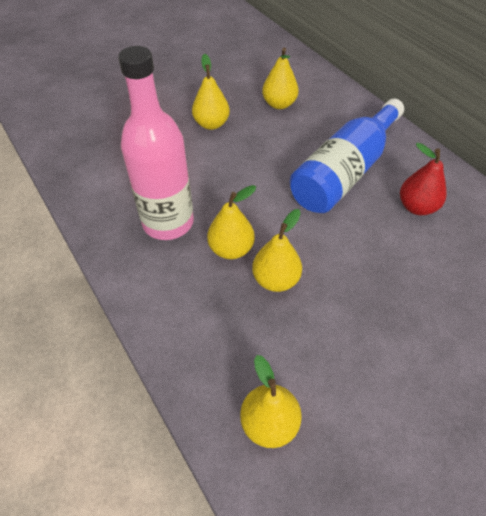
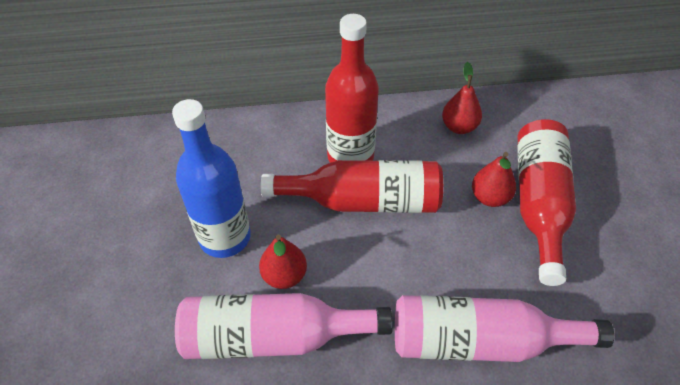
pink bottle: 1 -> 2
red bottle: 0 -> 3
red pear: 1 -> 3
yellow pear: 5 -> 0

